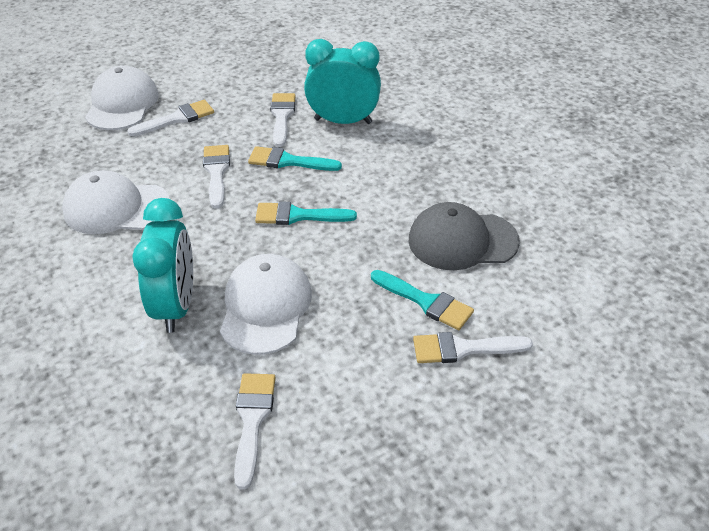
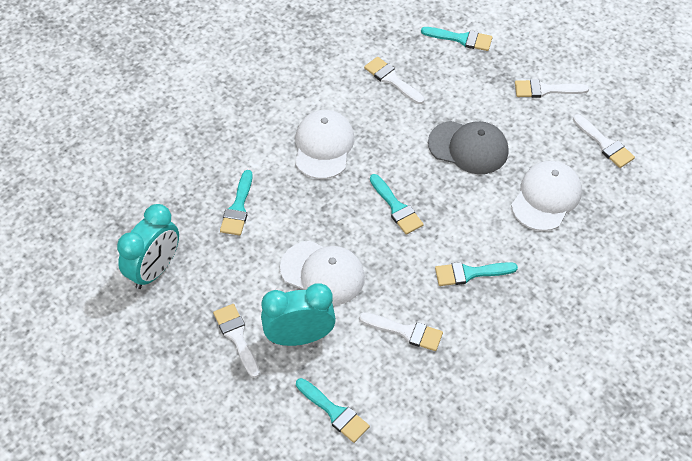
turquoise brush: 3 -> 5

